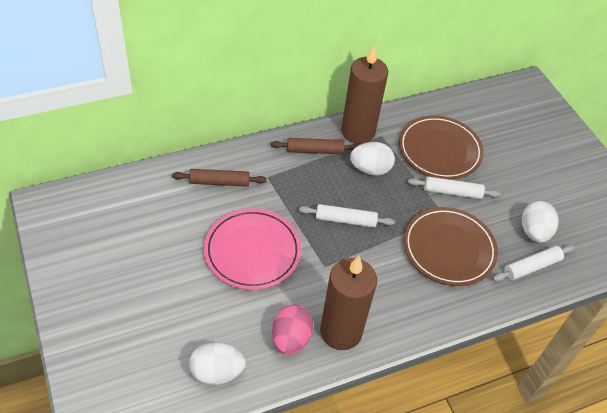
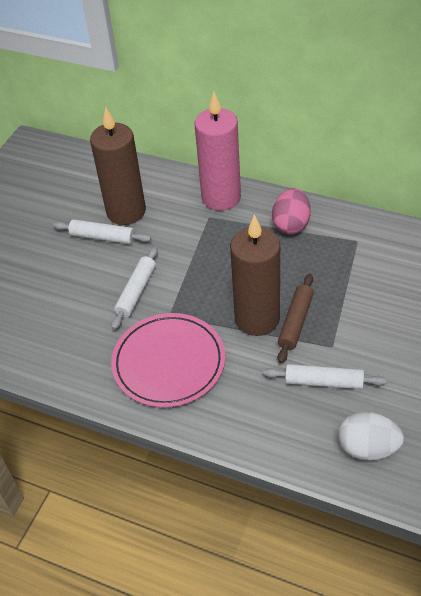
brown plate: 2 -> 0
brown rolling pin: 2 -> 1
pink candle: 0 -> 1
white egg: 3 -> 1

